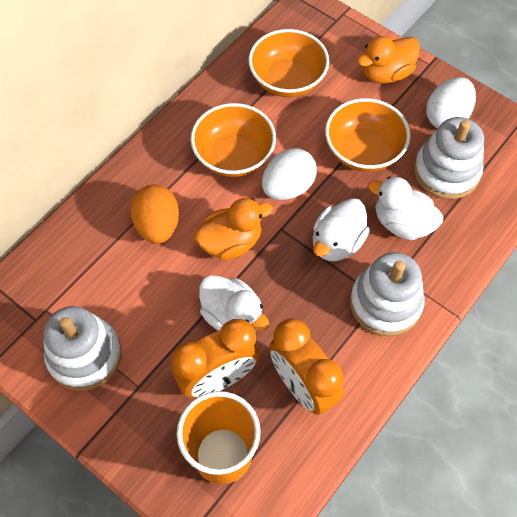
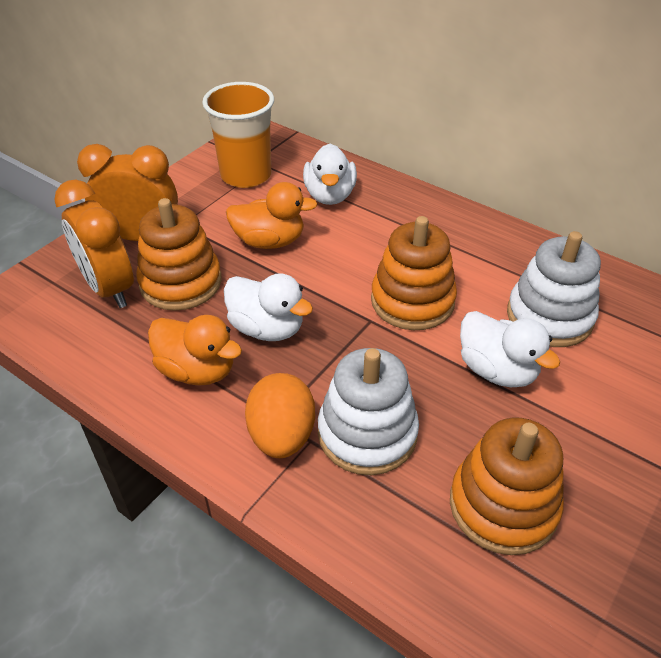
orange bowl: 3 -> 0
orange stacking toy: 0 -> 3
white egg: 2 -> 0
white stacking toy: 3 -> 2

